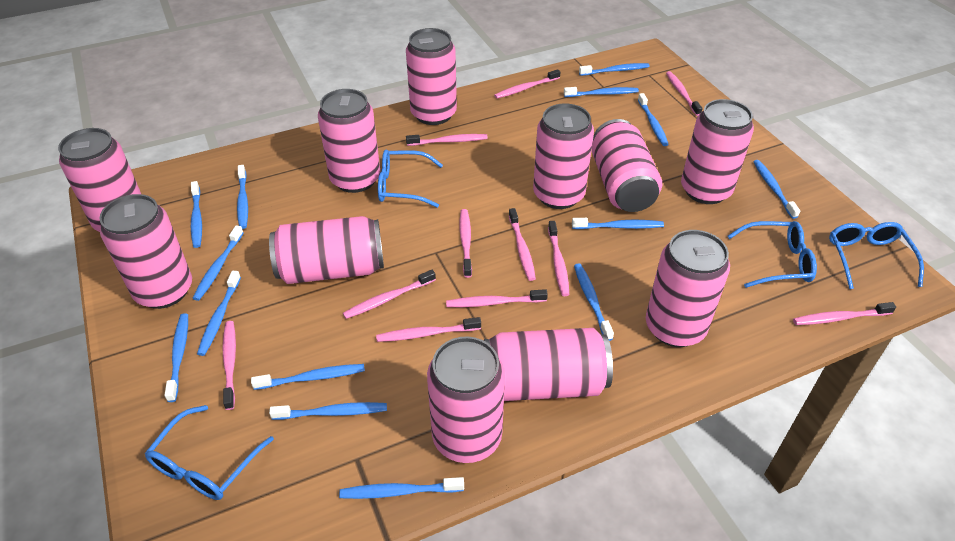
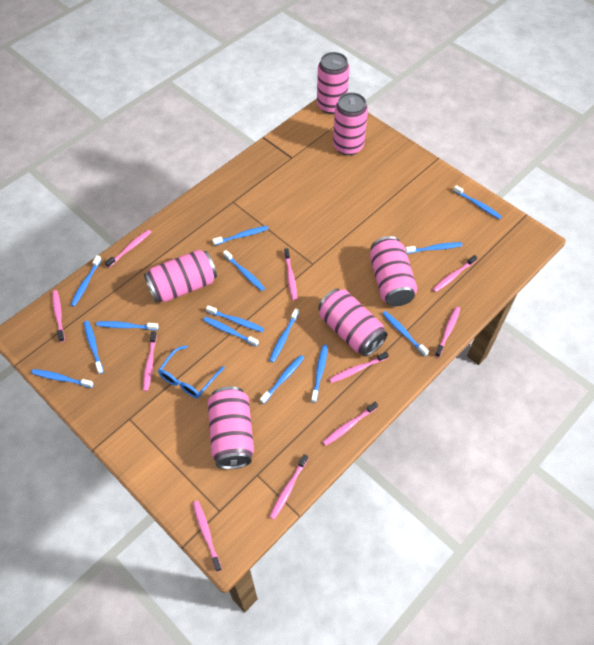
blue glasses: 4 -> 1
pink can: 11 -> 6
pink toothbrush: 11 -> 10

